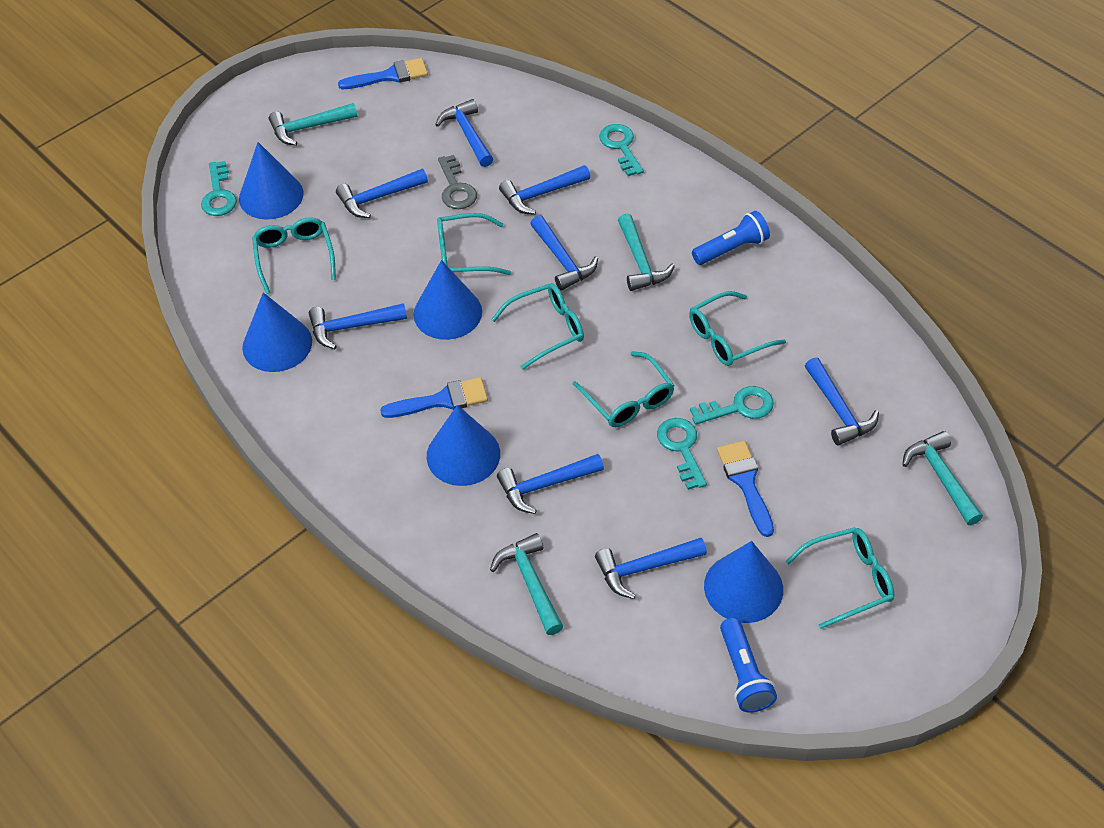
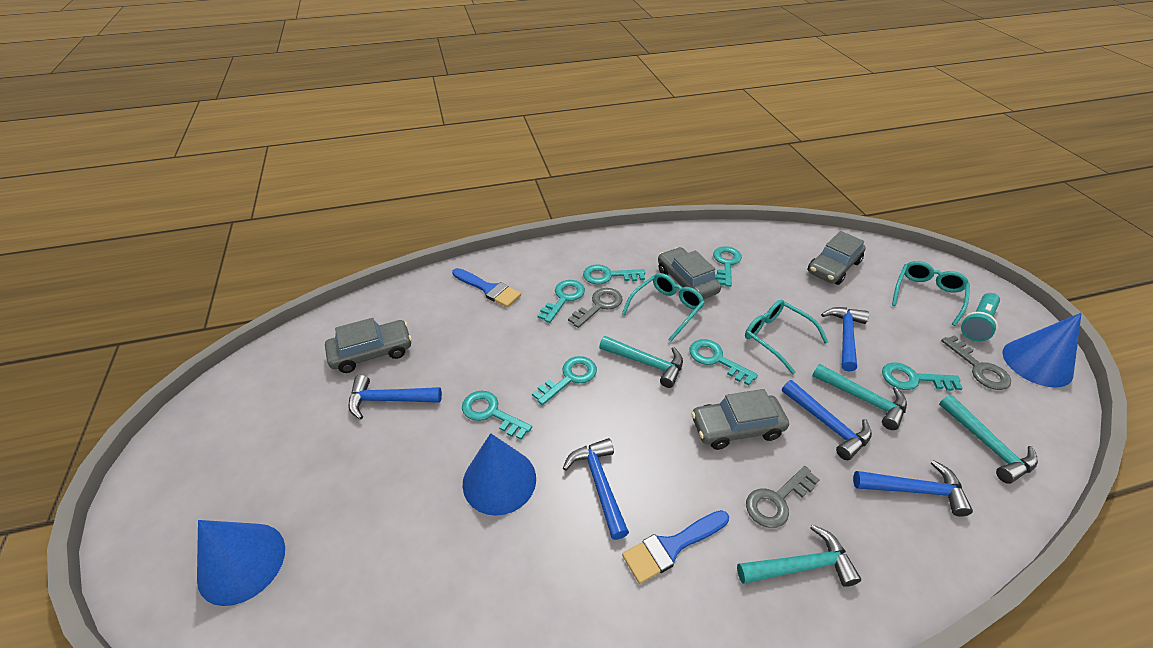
blue brush: 3 -> 2
blue cone: 5 -> 3
blue flashlight: 2 -> 0
blue hammer: 8 -> 5
grey car: 0 -> 4
grey key: 1 -> 3
turquoise flashlight: 0 -> 1
turquoise glasses: 6 -> 3
turquoise key: 4 -> 7

